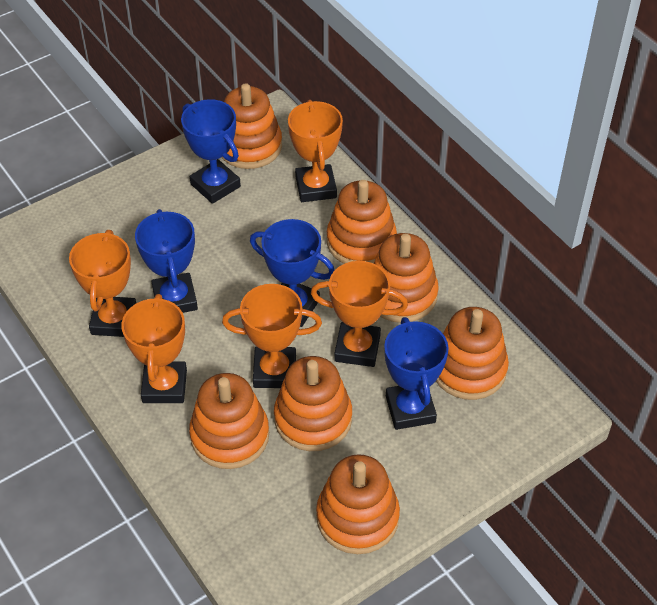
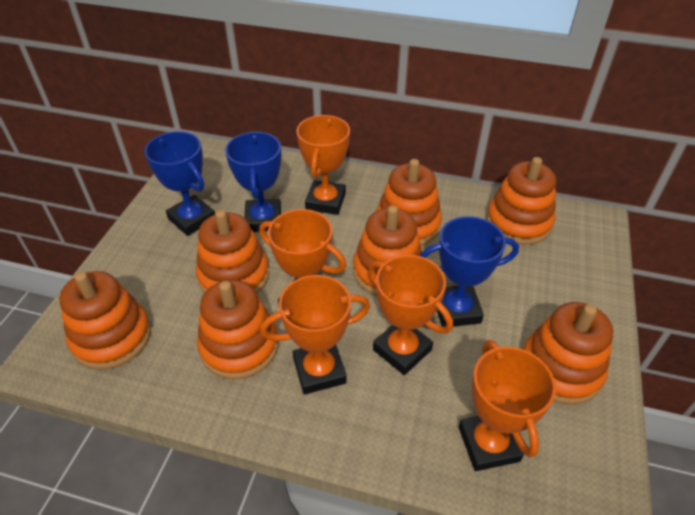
blue trophy: 4 -> 3

